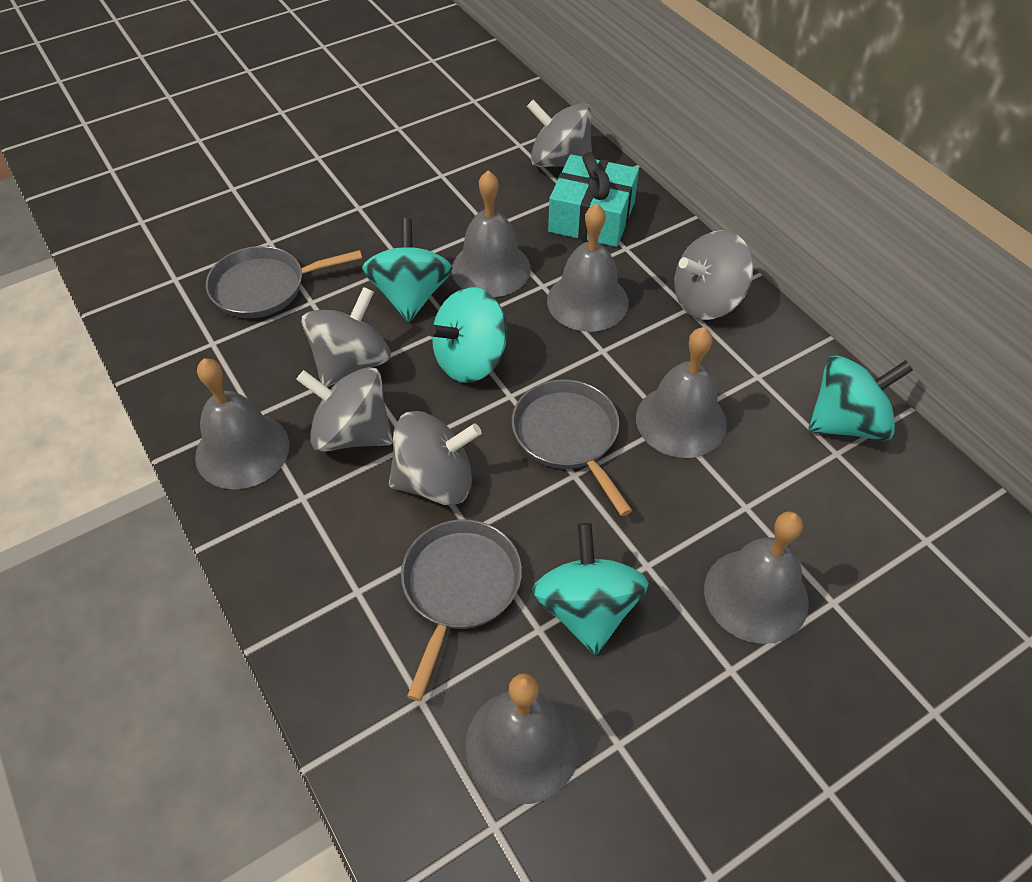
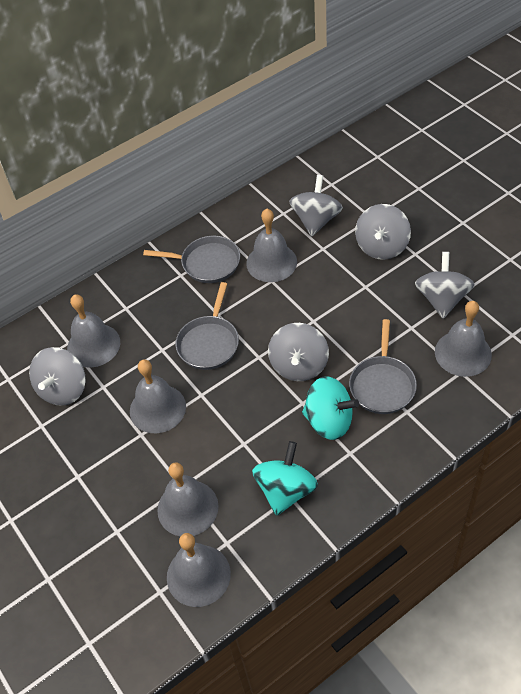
turquoise gift: 1 -> 0
turquoise spinning top: 4 -> 2

